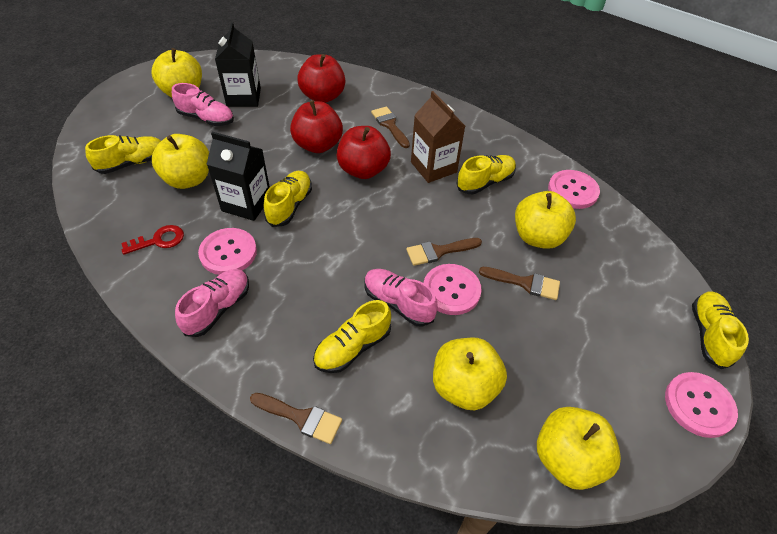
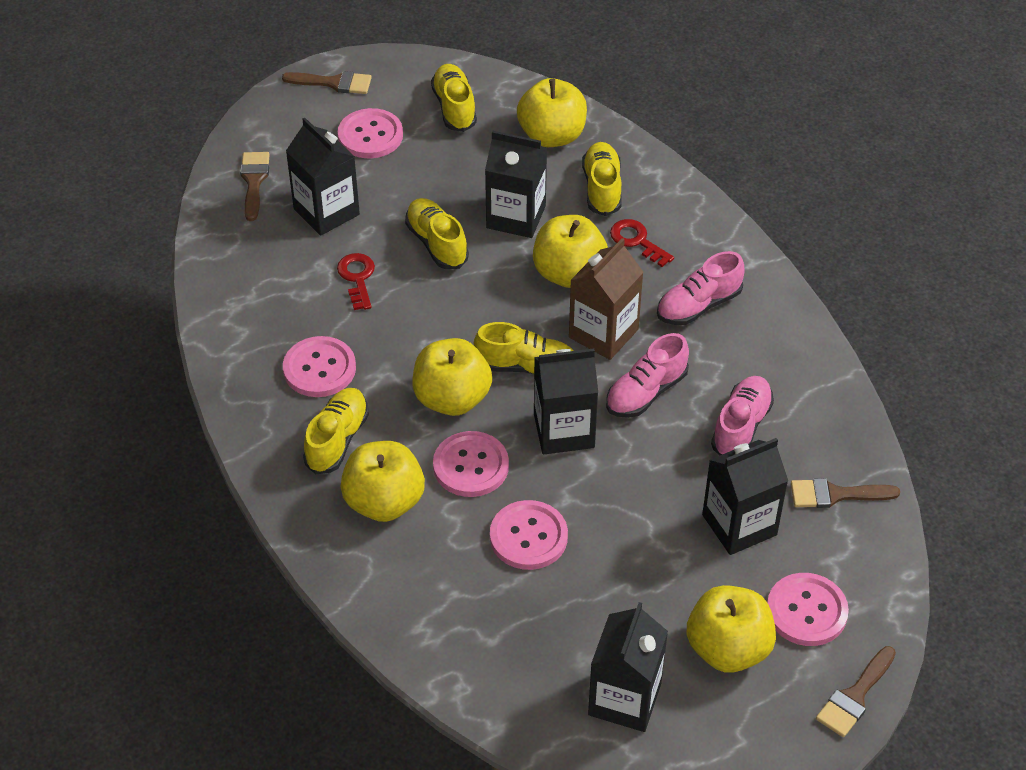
black carton: 2 -> 5
pink button: 4 -> 5
red apple: 3 -> 0
red key: 1 -> 2

